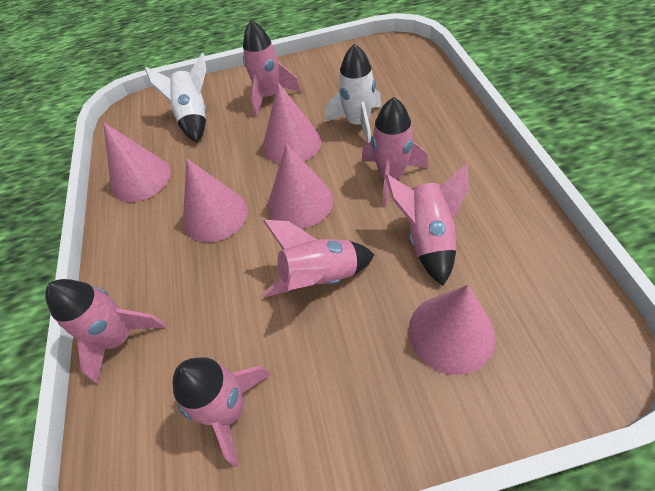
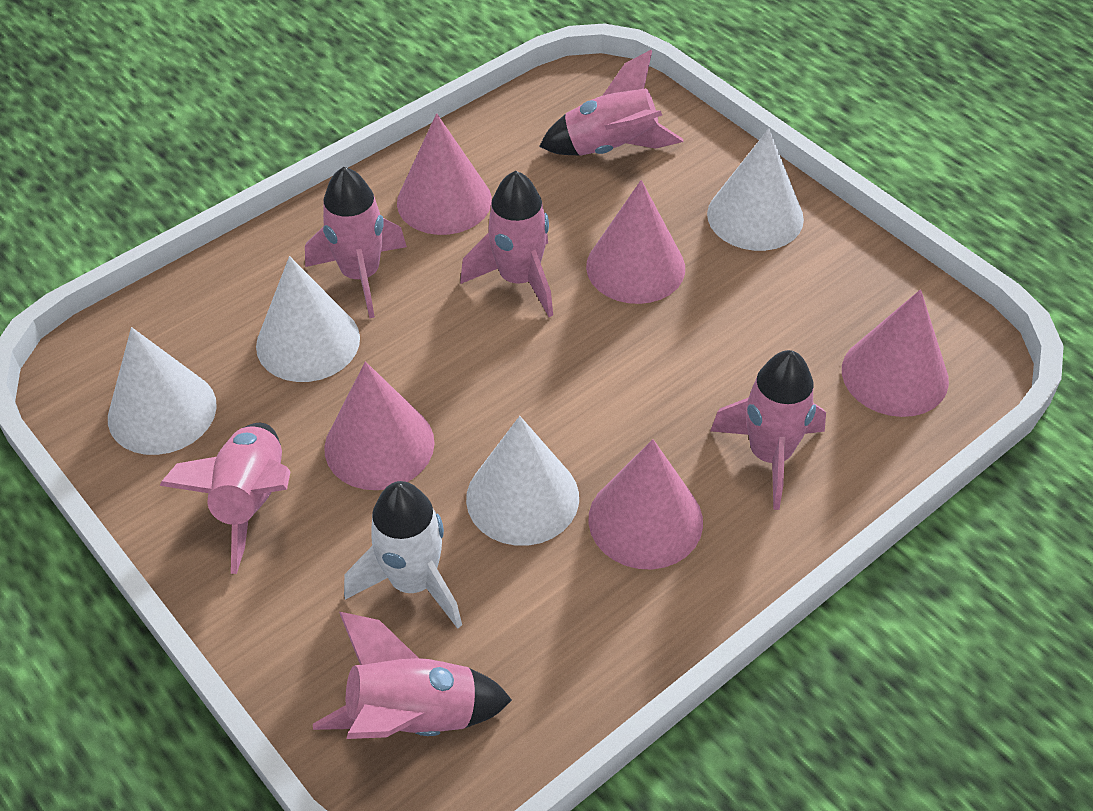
white cone: 0 -> 4
white rocket: 2 -> 1

